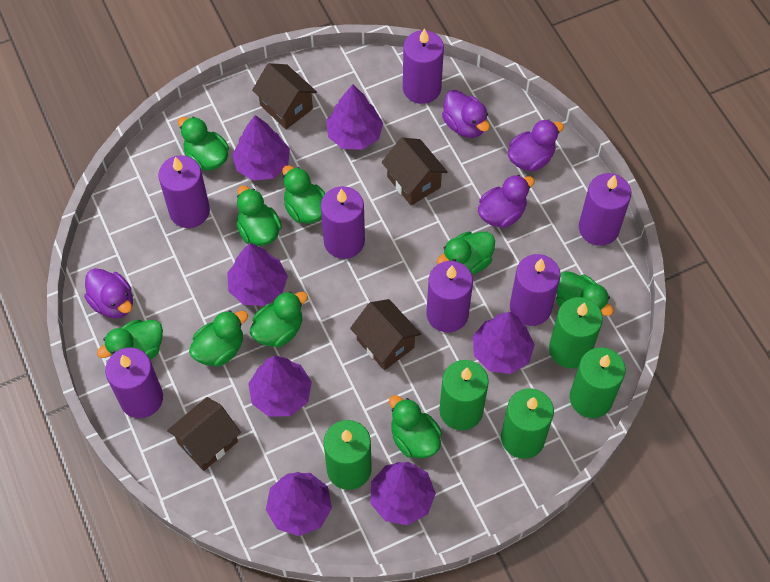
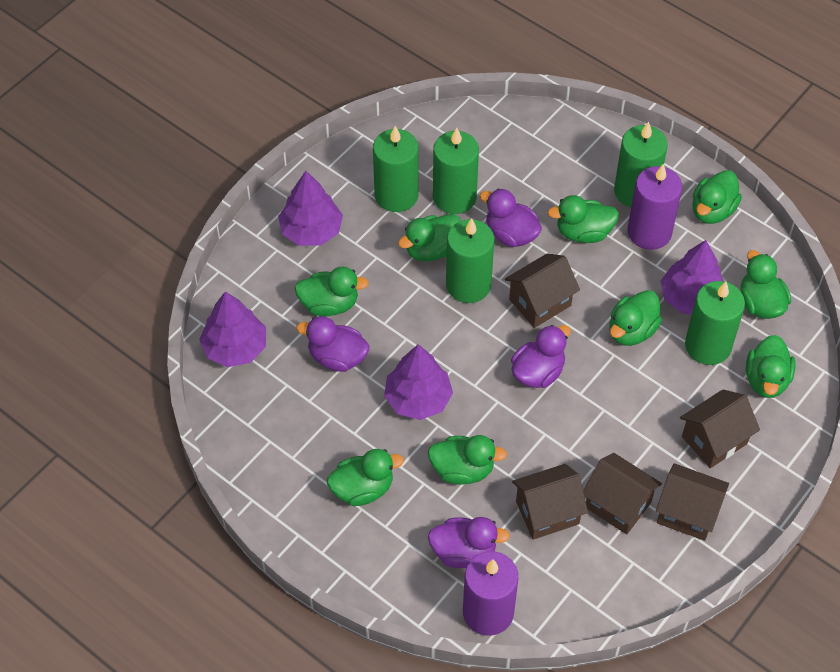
brown house: 4 -> 5
purple candle: 7 -> 2
purple tree: 7 -> 4

